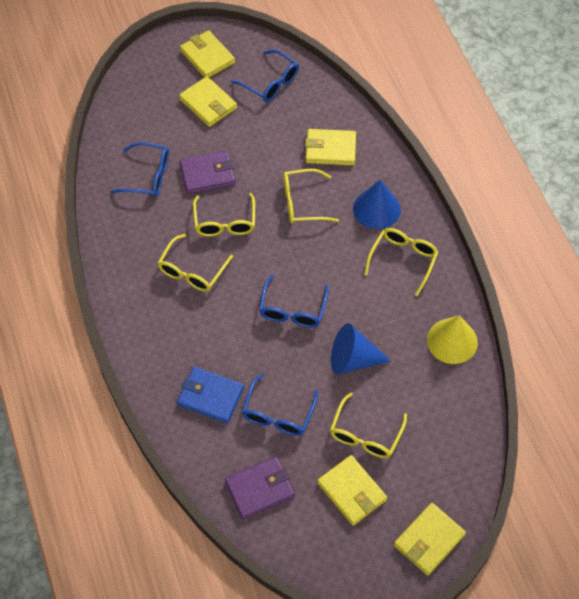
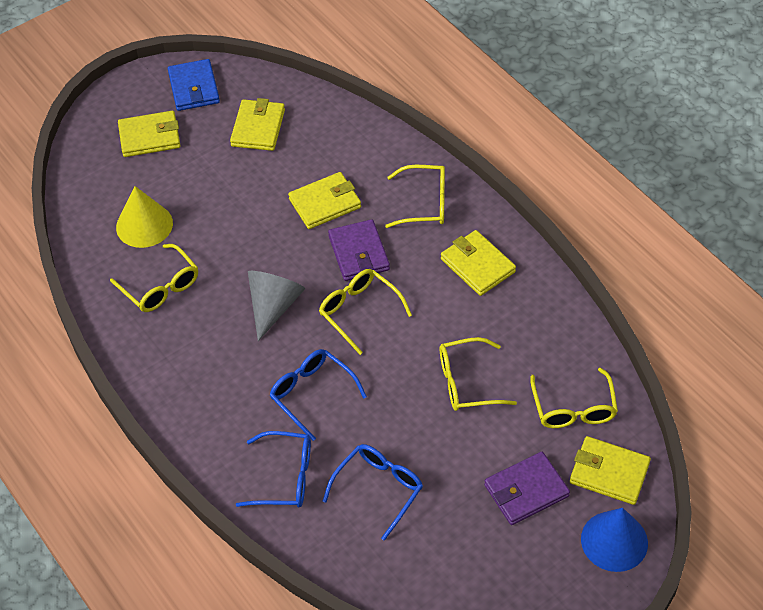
blue cone: 2 -> 1
blue glasses: 4 -> 3
grey cone: 0 -> 1

